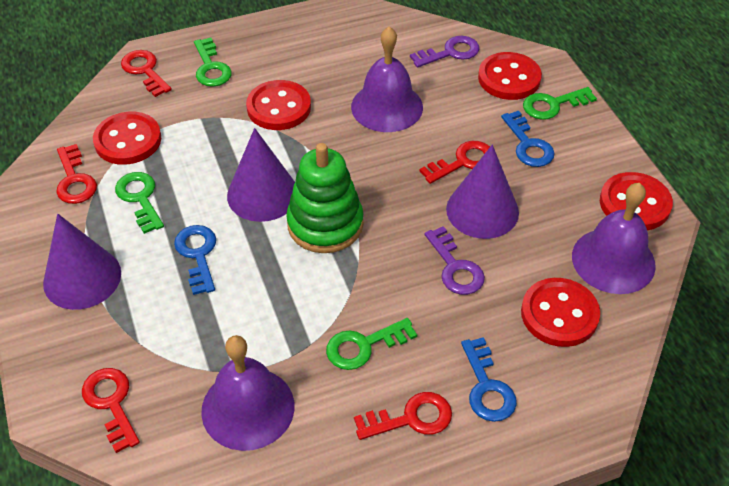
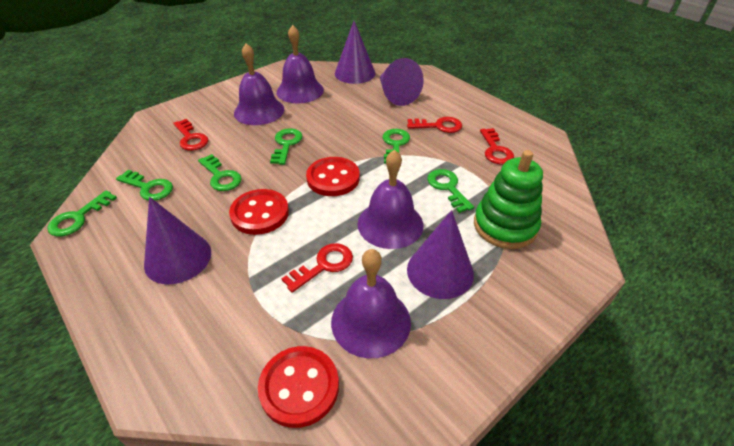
blue key: 3 -> 0
green key: 4 -> 6
purple bell: 3 -> 4
purple cone: 3 -> 4
purple key: 2 -> 0
red button: 5 -> 3
red key: 5 -> 4

